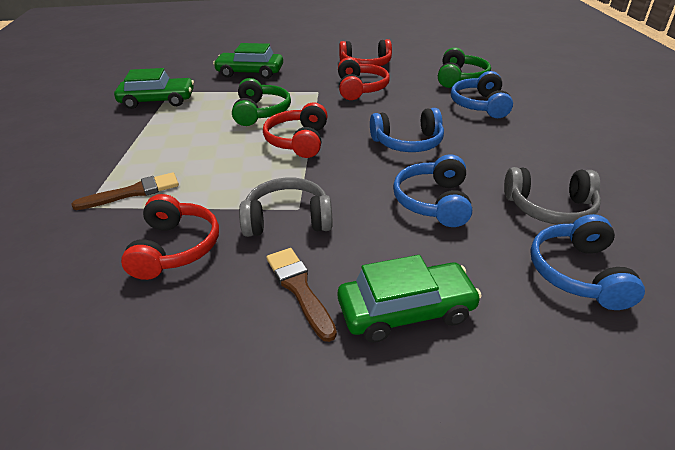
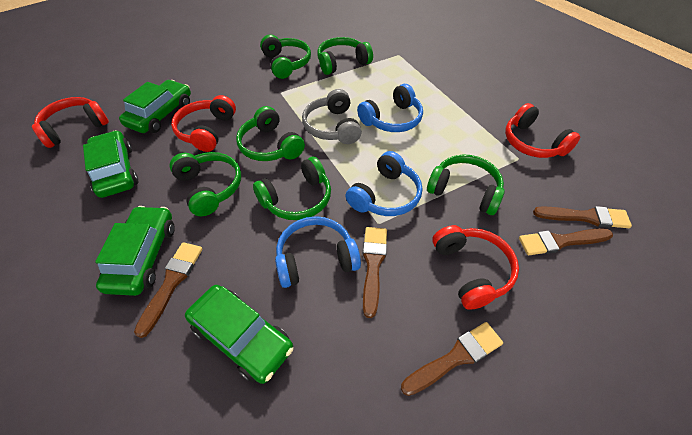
blue headphones: 4 -> 3
brown brush: 2 -> 5
green car: 3 -> 4
green headphones: 2 -> 6
grey headphones: 2 -> 1

